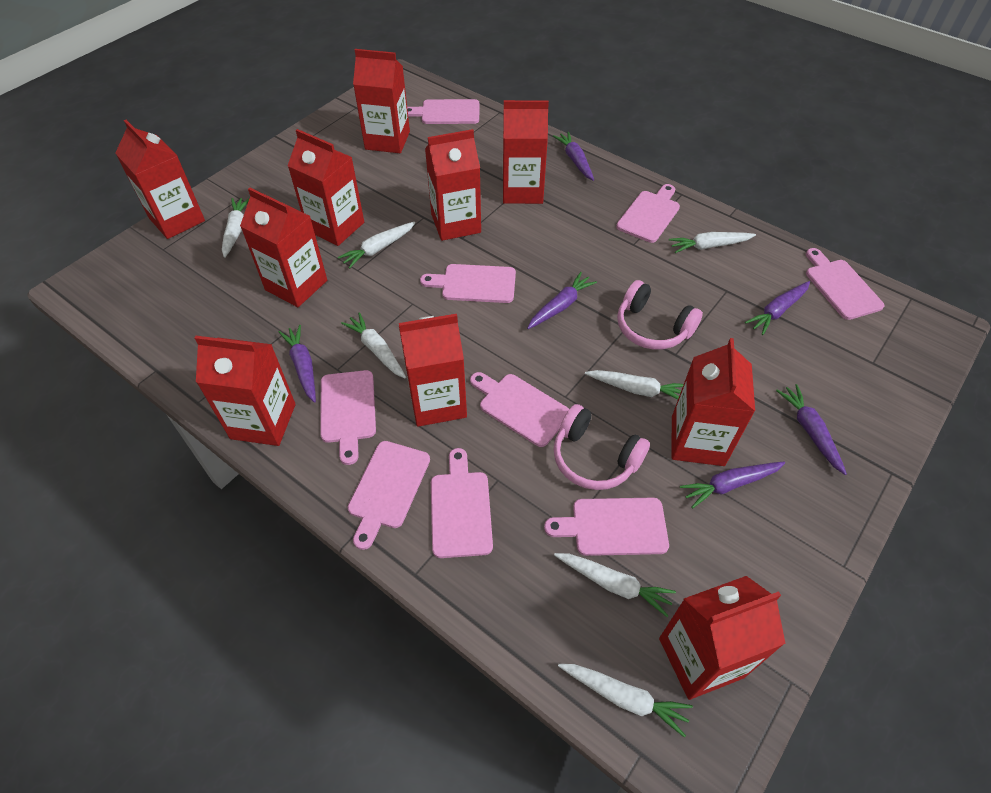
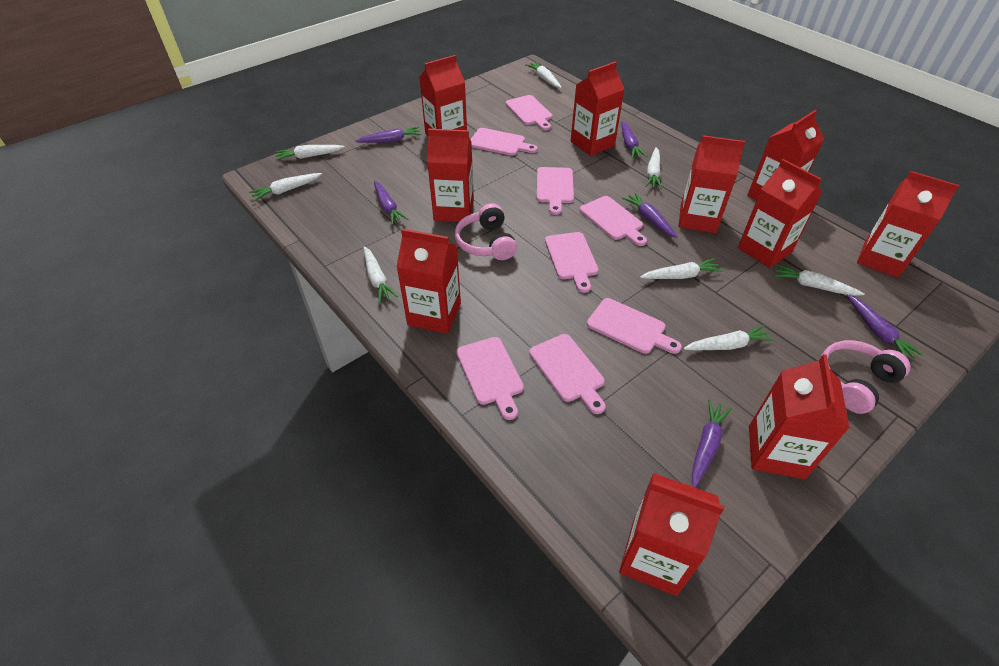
pink cutting board: 9 -> 8
white carrot: 7 -> 8

